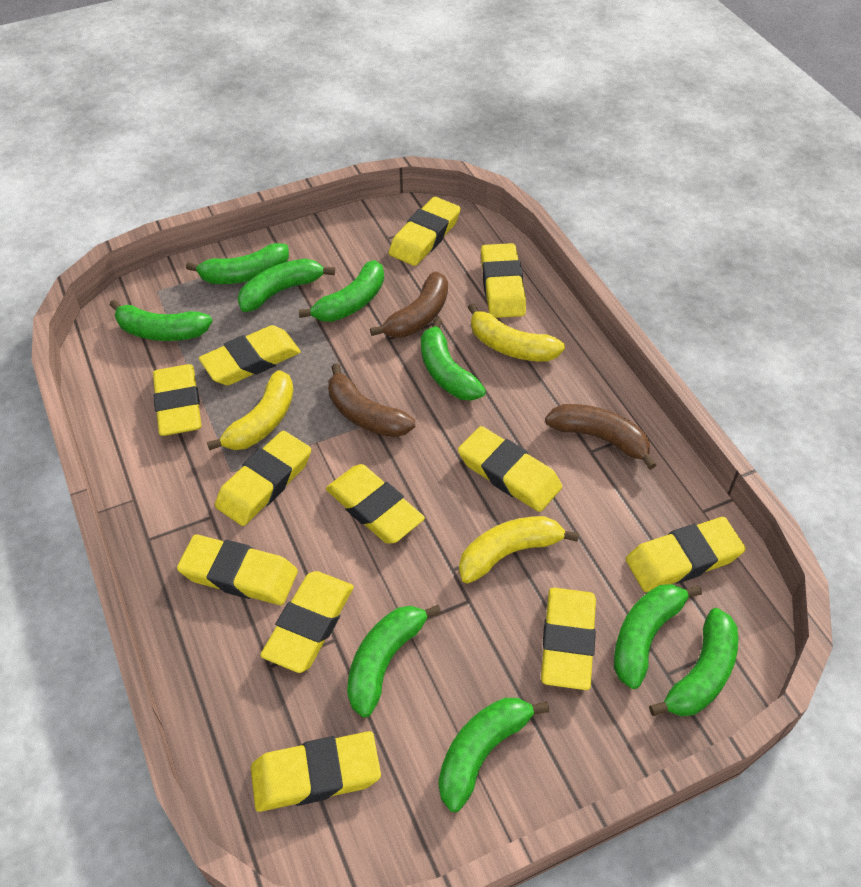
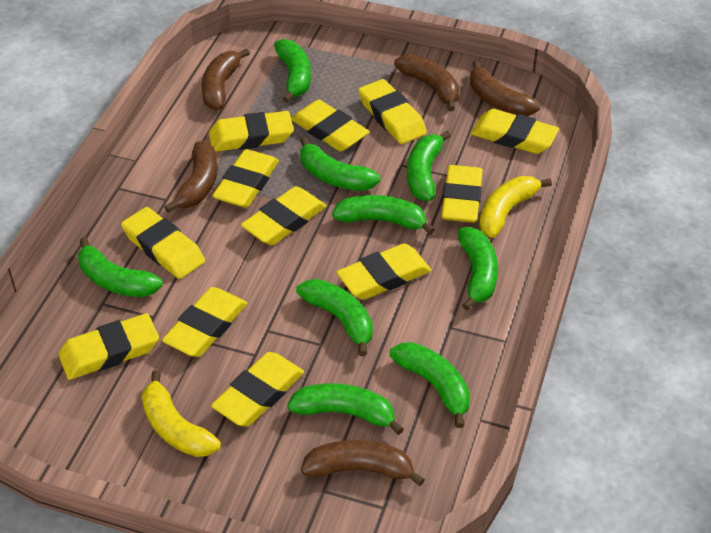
brown banana: 3 -> 5
yellow banana: 3 -> 2

